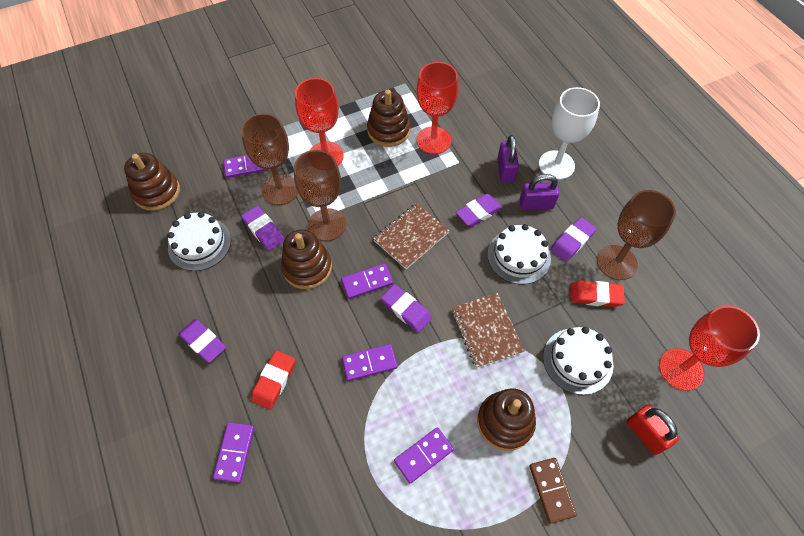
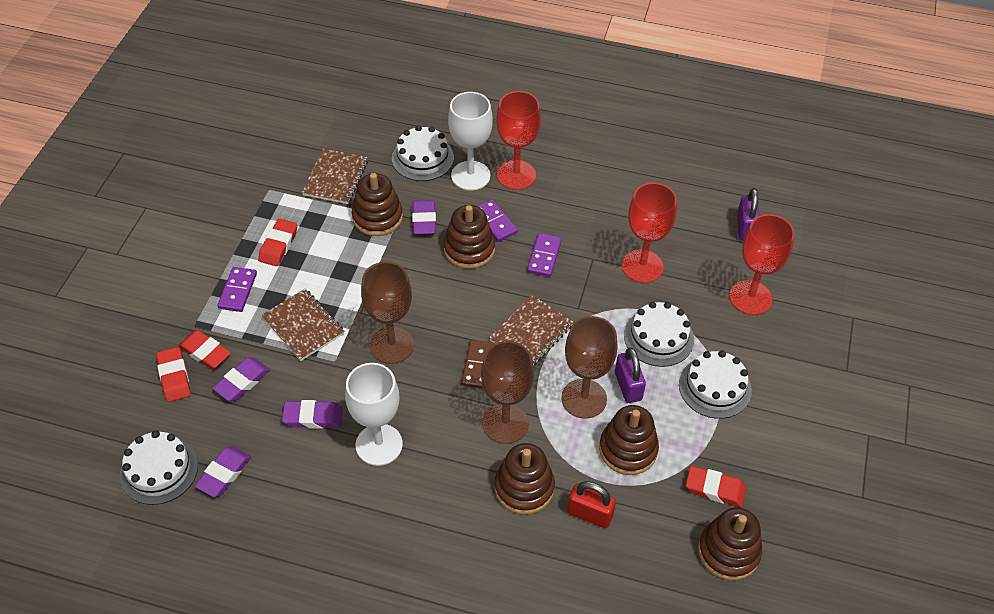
brown notebook: 2 -> 3
brown stacking toy: 4 -> 5
purple domino: 5 -> 3
purple eraser: 5 -> 4
red eraser: 2 -> 4
white cake: 3 -> 4
white goblet: 1 -> 2

